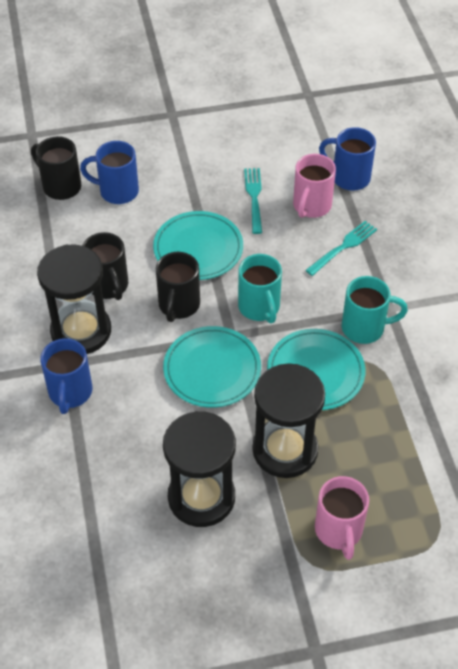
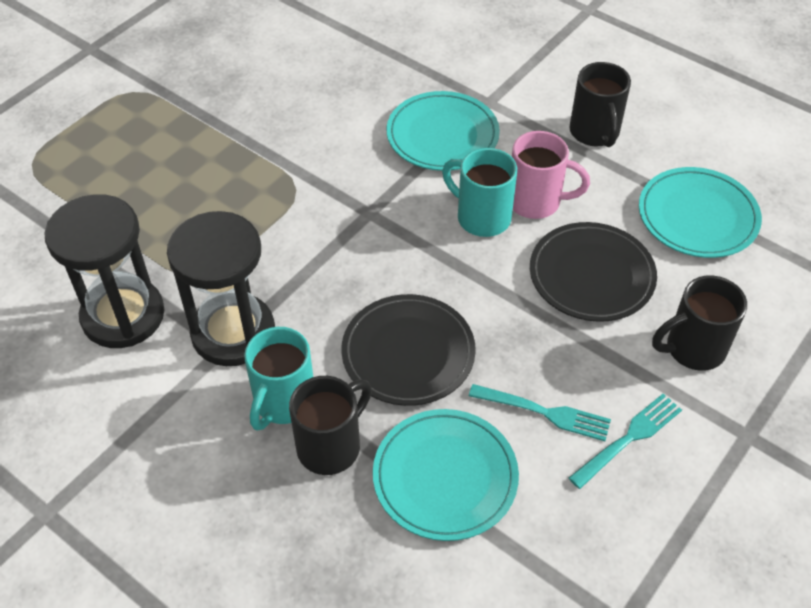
black hourglass: 3 -> 2
black plate: 0 -> 2
blue mug: 3 -> 0
pink mug: 2 -> 1

